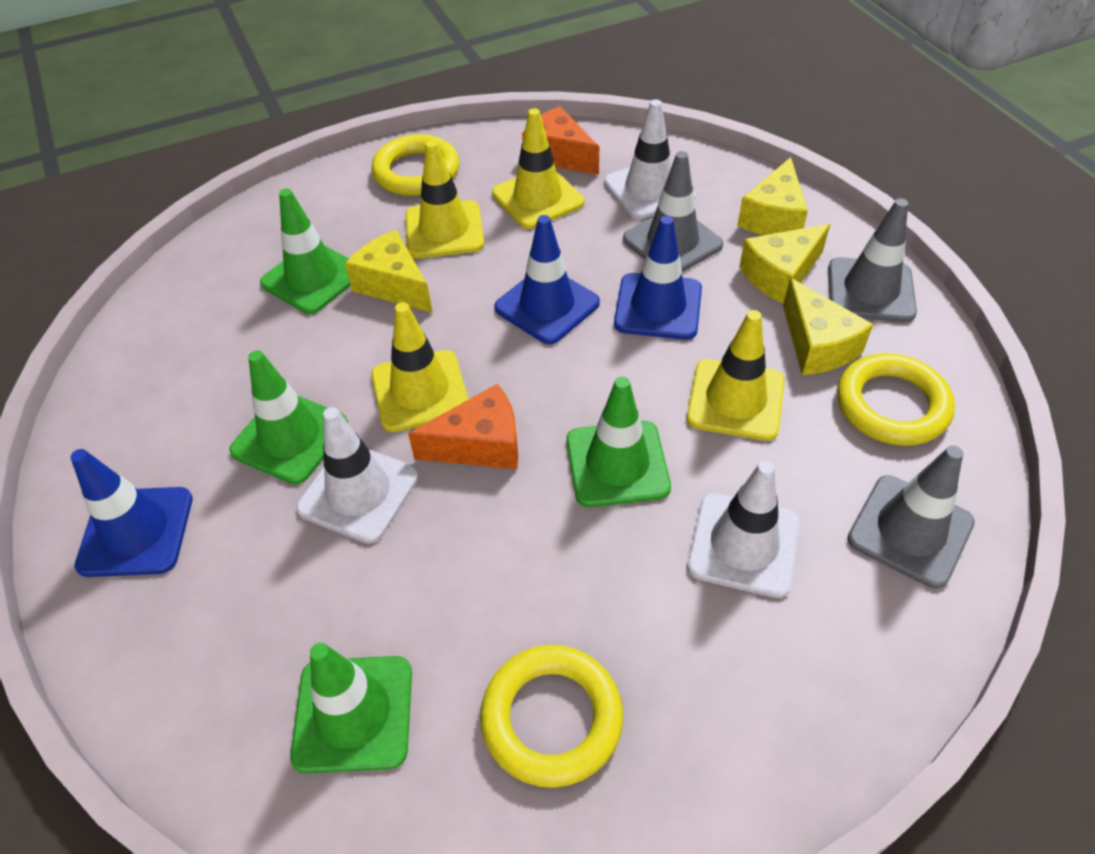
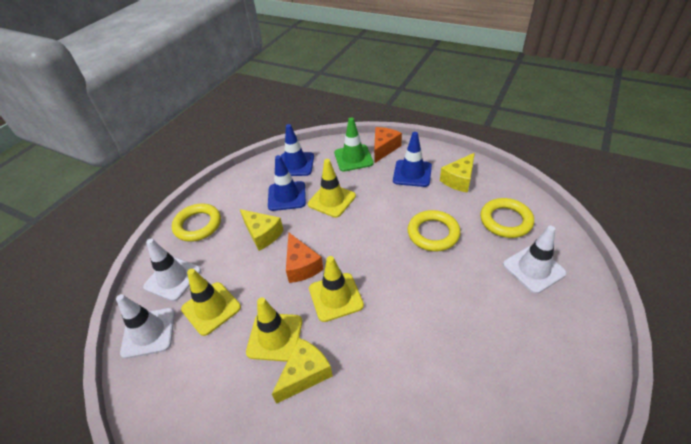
green traffic cone: 4 -> 1
grey traffic cone: 3 -> 0
yellow cheese: 4 -> 3

